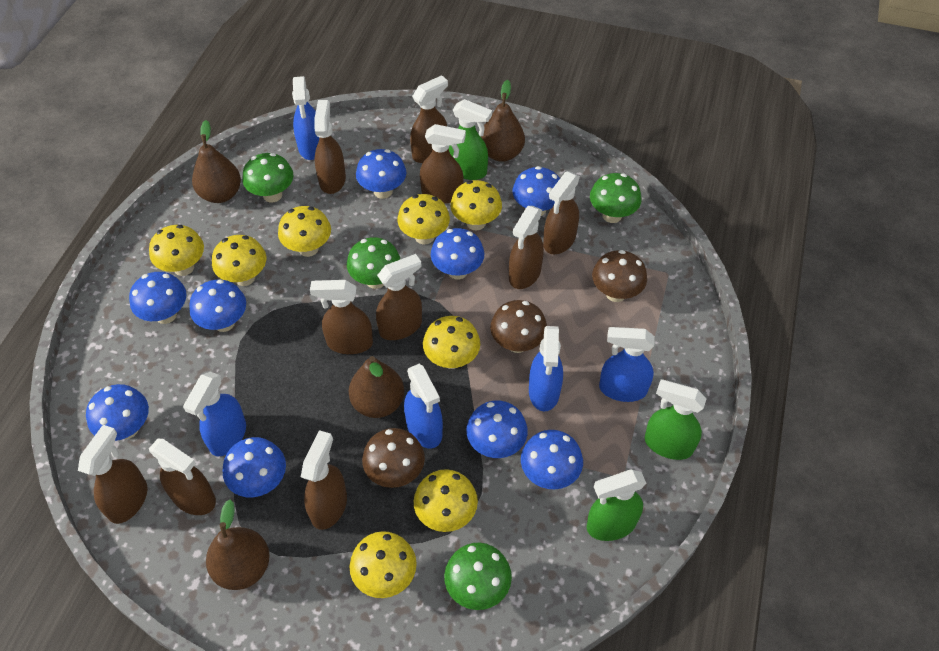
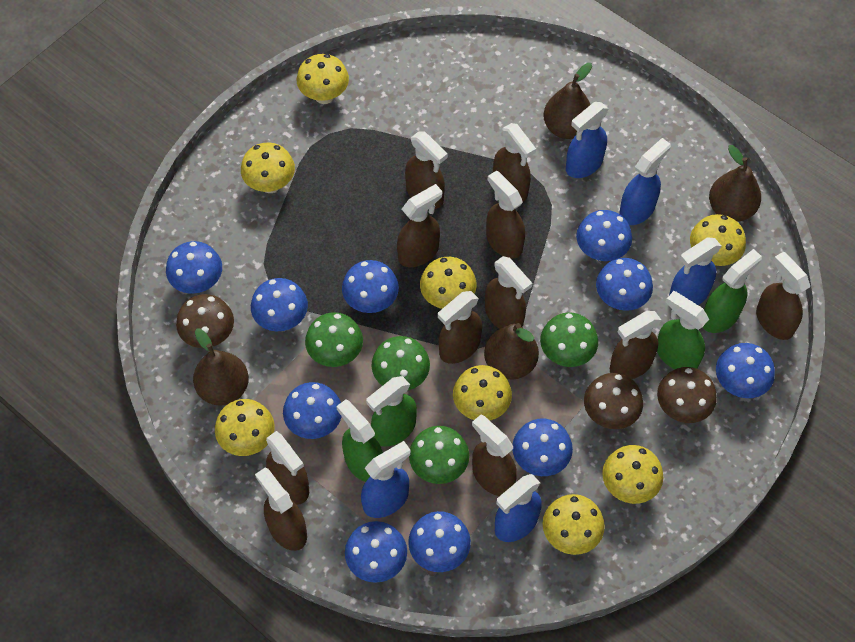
blue mushroom: 9 -> 10
brown spray bottle: 10 -> 11
green spray bottle: 3 -> 4

